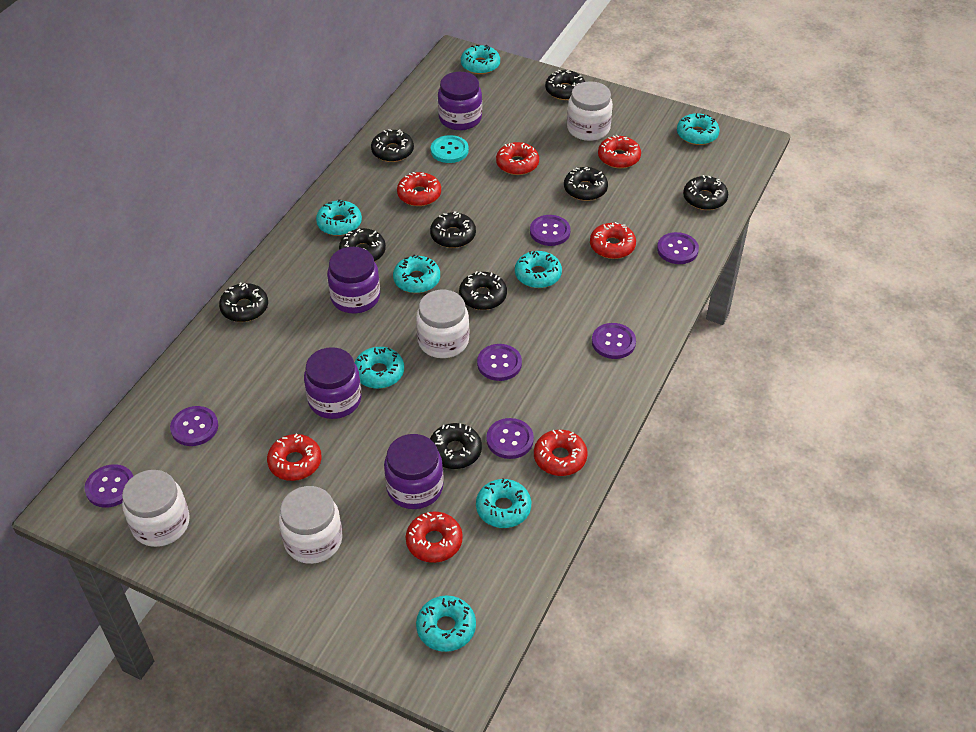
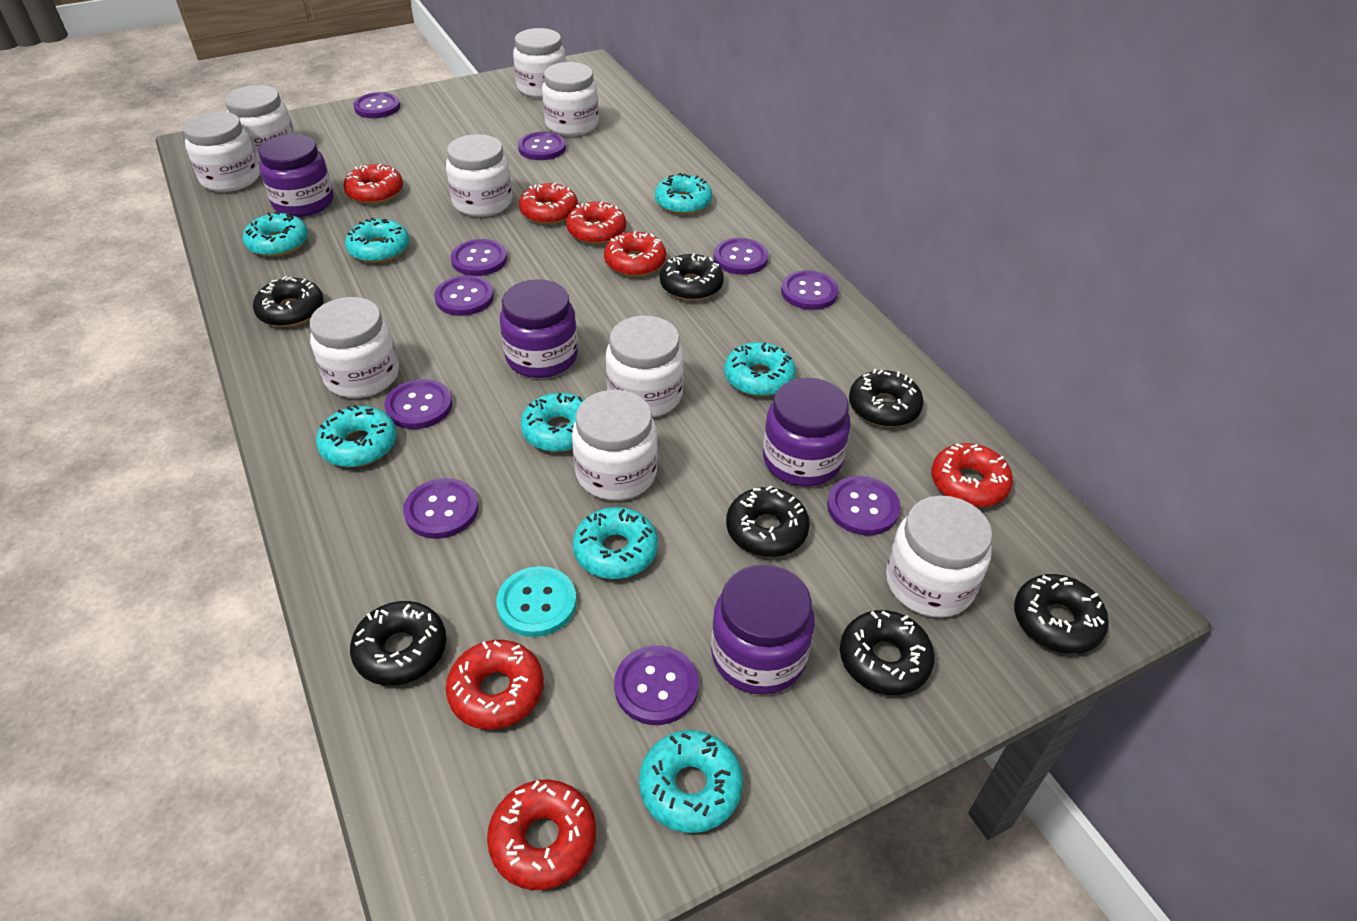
black donut: 9 -> 7
purple button: 7 -> 10
white jar: 4 -> 9

